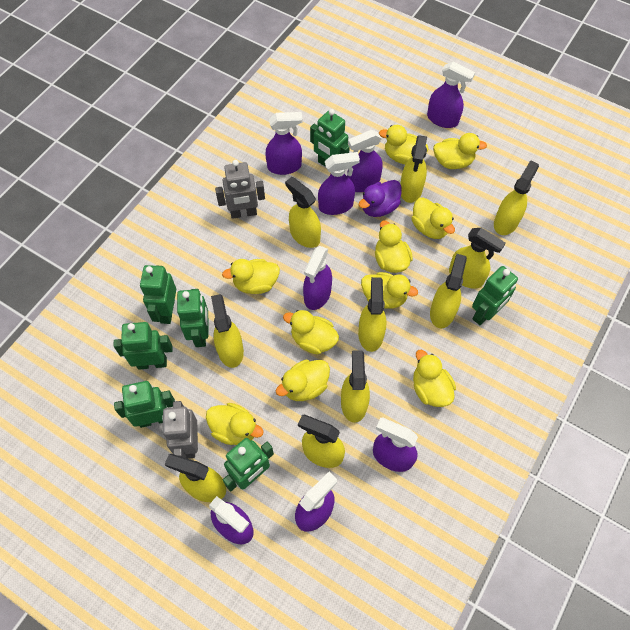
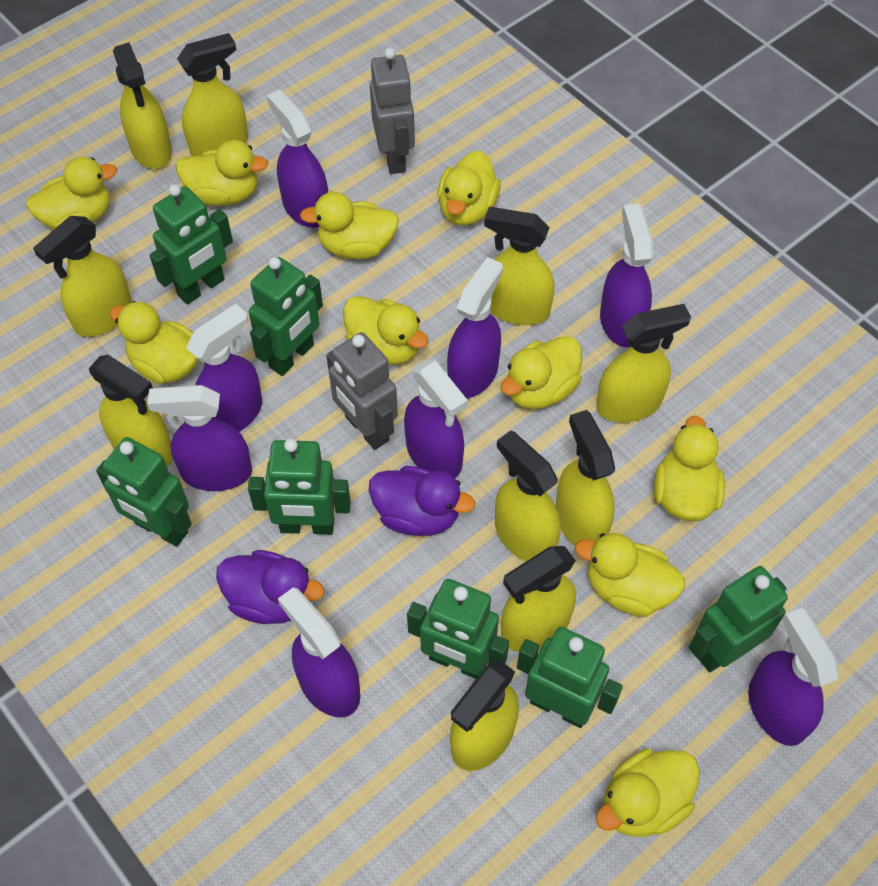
purple duck: 1 -> 2

